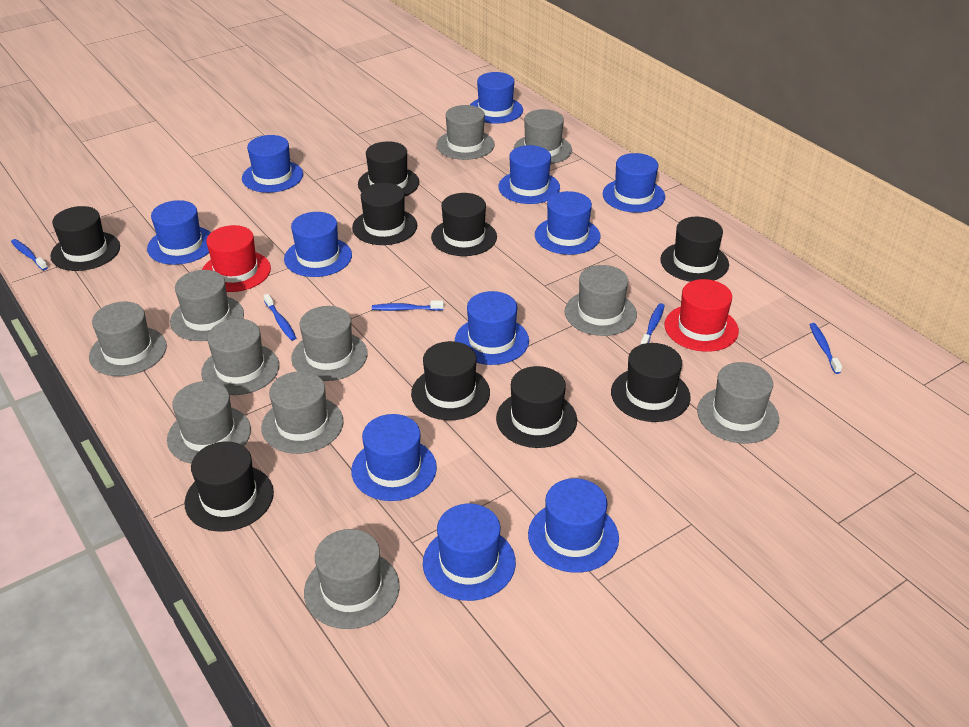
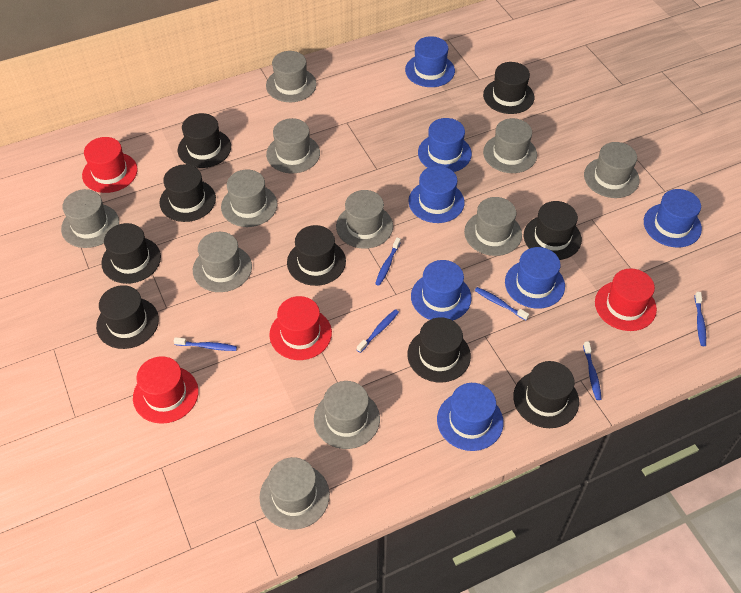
blue hat: 11 -> 7
blue toothbrush: 5 -> 6
red hat: 2 -> 4

